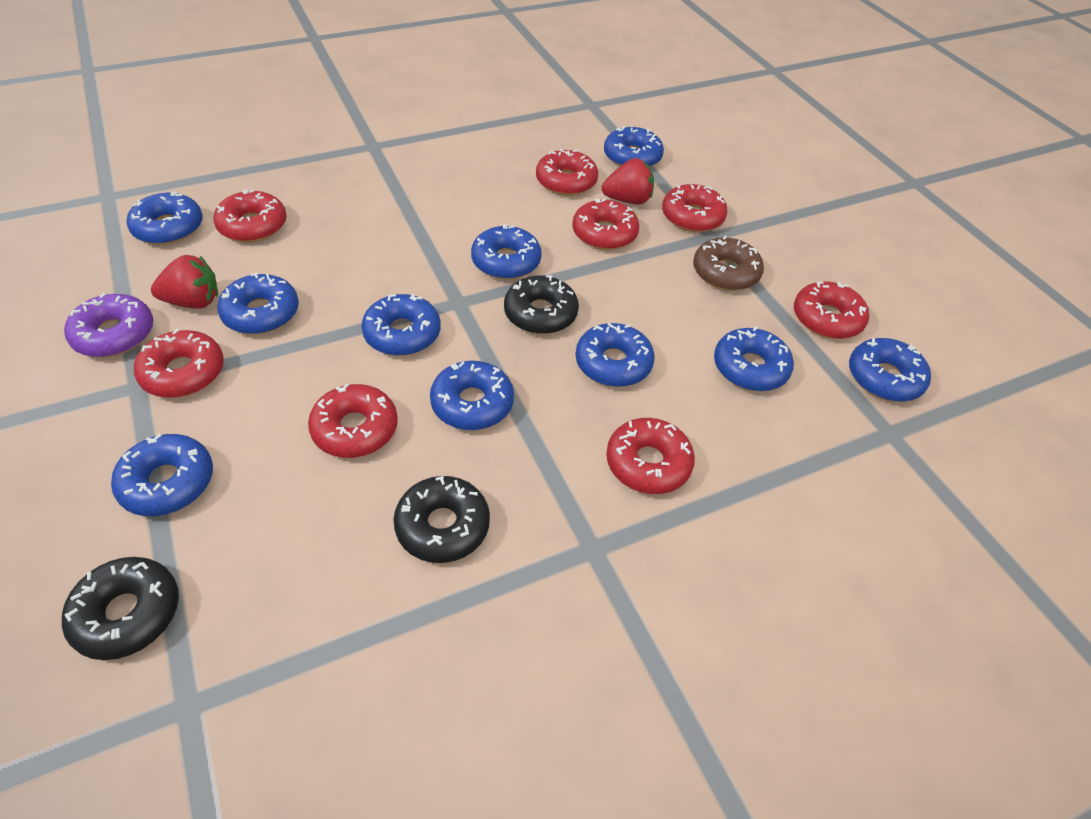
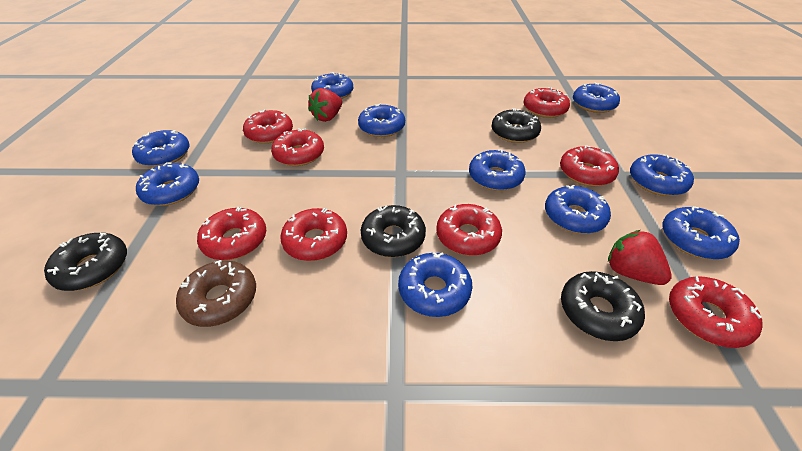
black donut: 3 -> 4
purple donut: 1 -> 0

